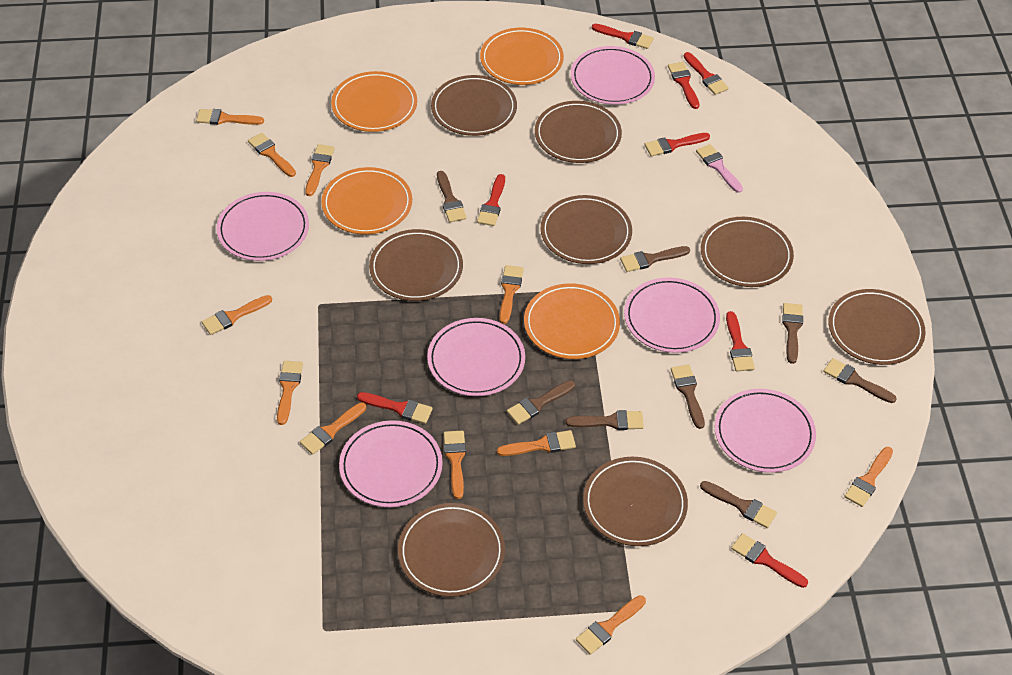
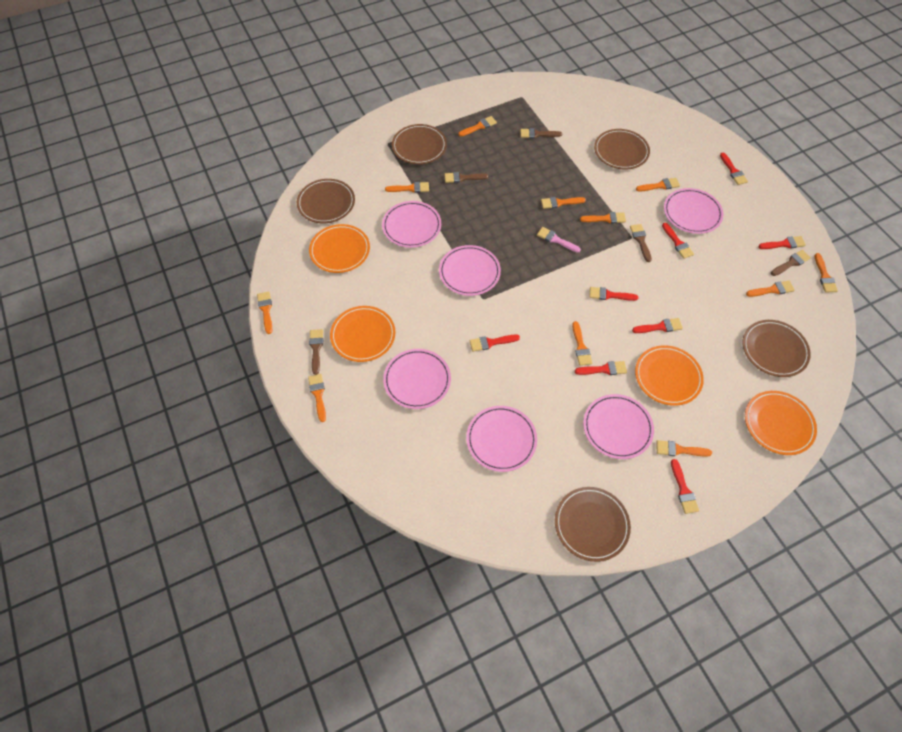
brown brush: 8 -> 5
brown plate: 8 -> 5

